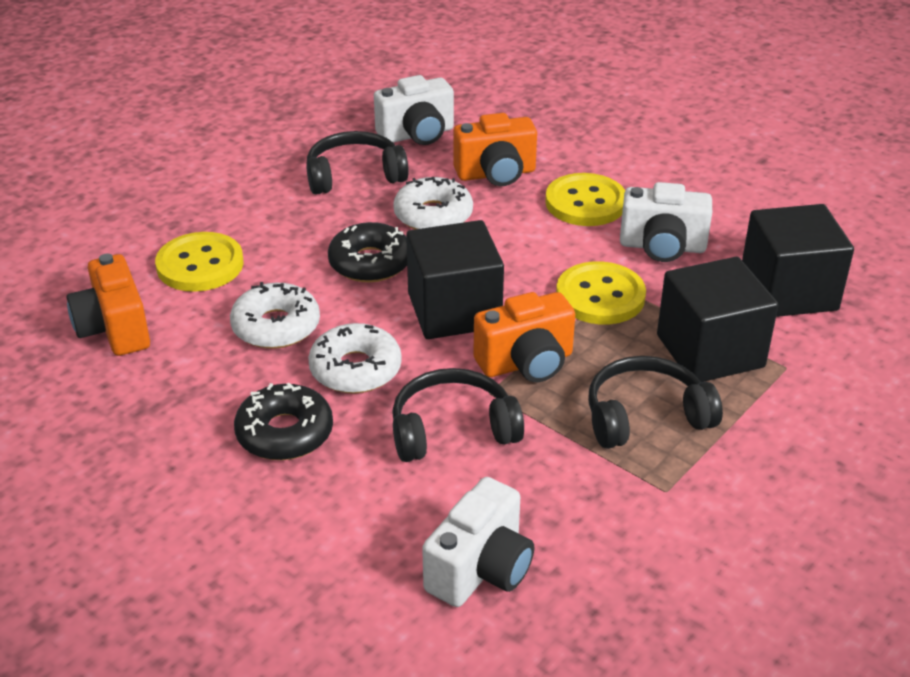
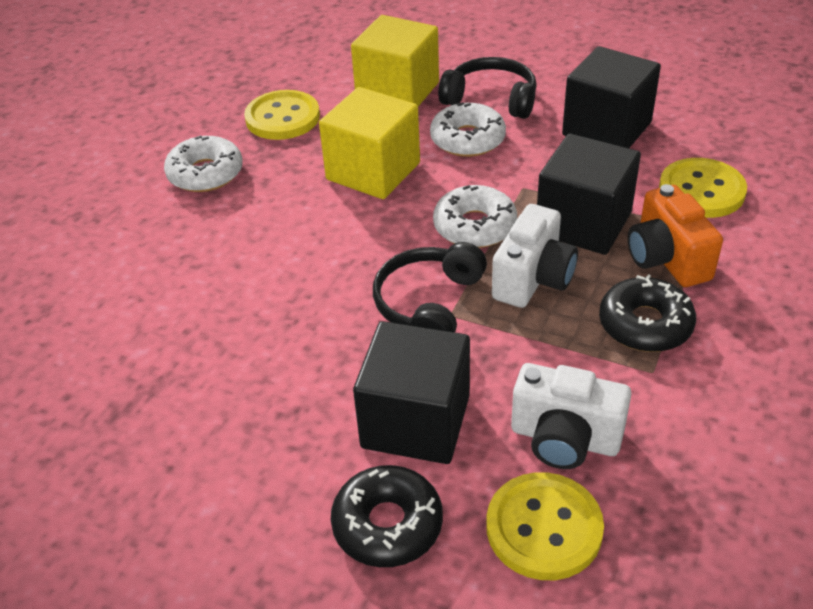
black headphones: 3 -> 2
orange camera: 3 -> 1
white camera: 3 -> 2
yellow cube: 0 -> 2

